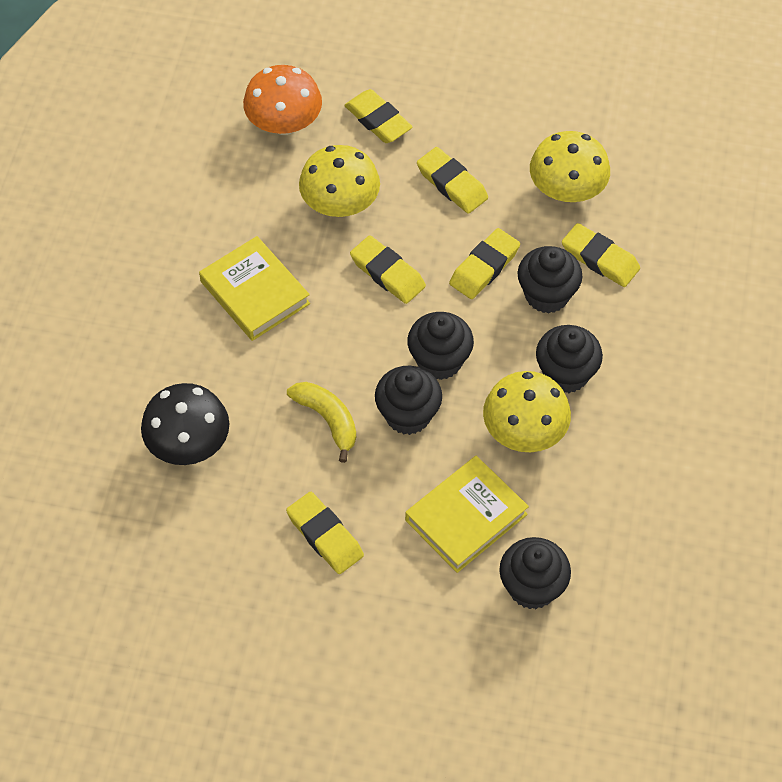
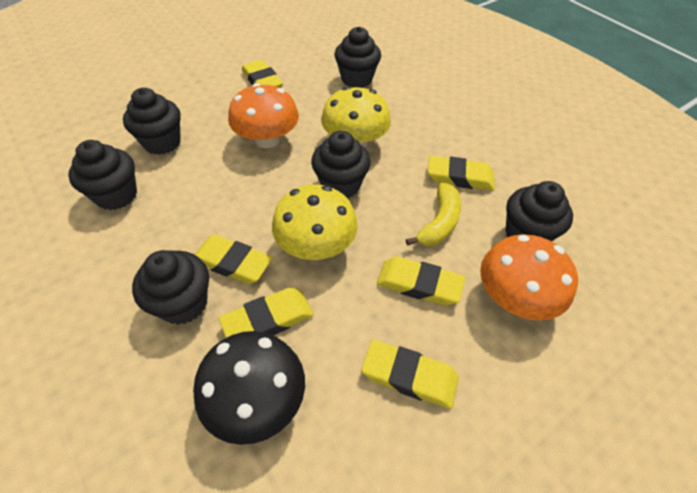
black cupcake: 5 -> 6
orange mushroom: 1 -> 2
yellow book: 2 -> 0
yellow mushroom: 3 -> 2

